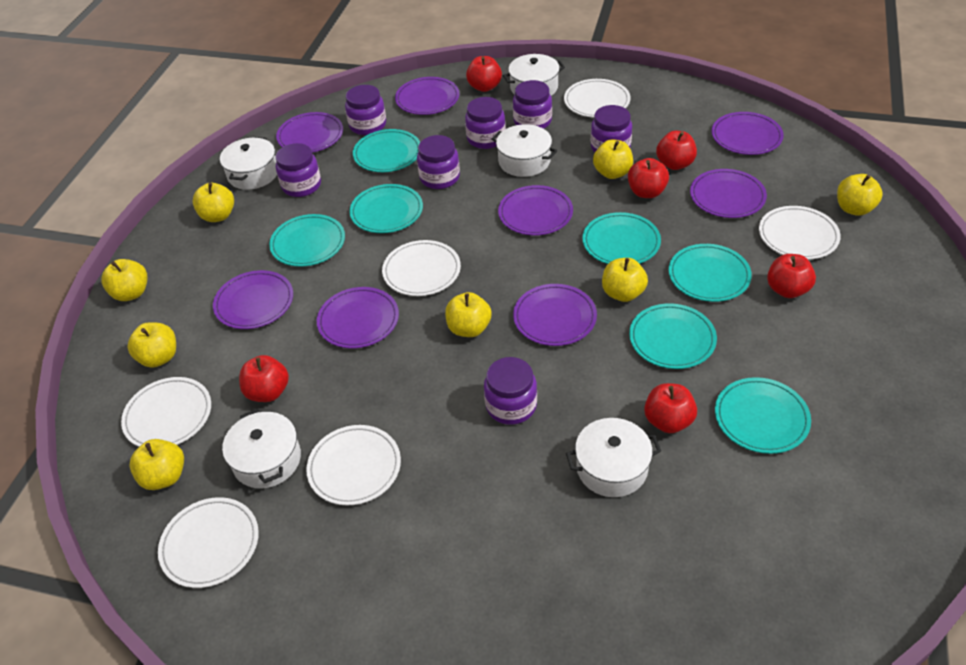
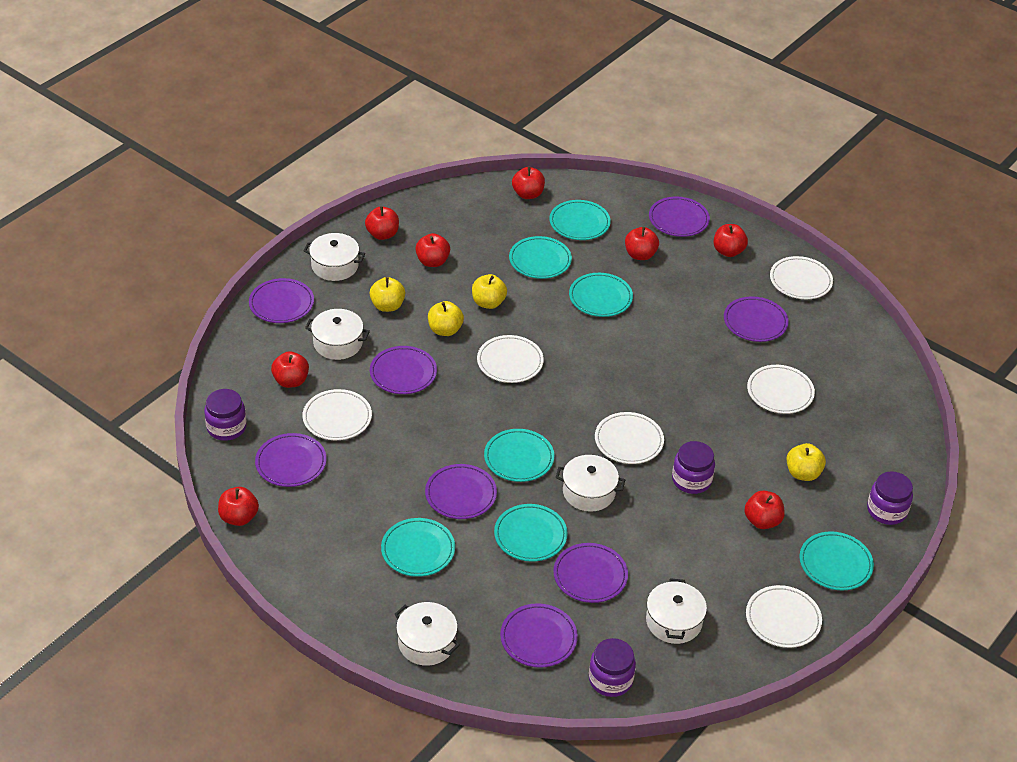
purple jar: 7 -> 4
red apple: 6 -> 8
yellow apple: 8 -> 4

